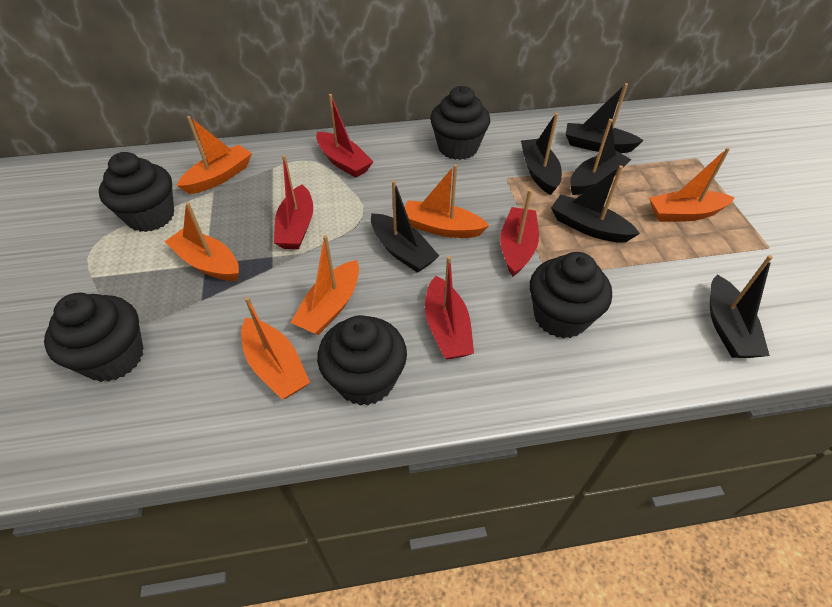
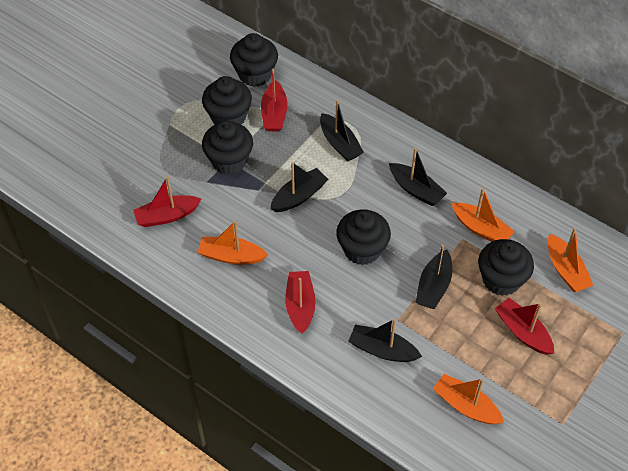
black boat: 6 -> 5
orange boat: 6 -> 4

